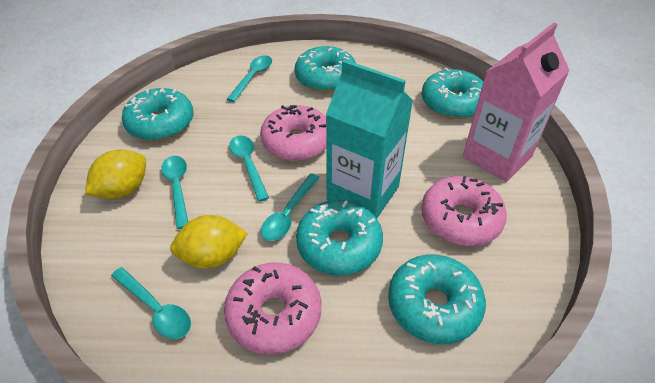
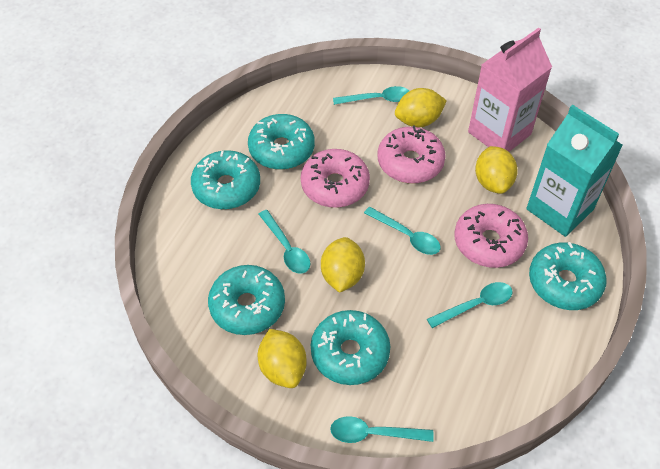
yellow lemon: 2 -> 4

